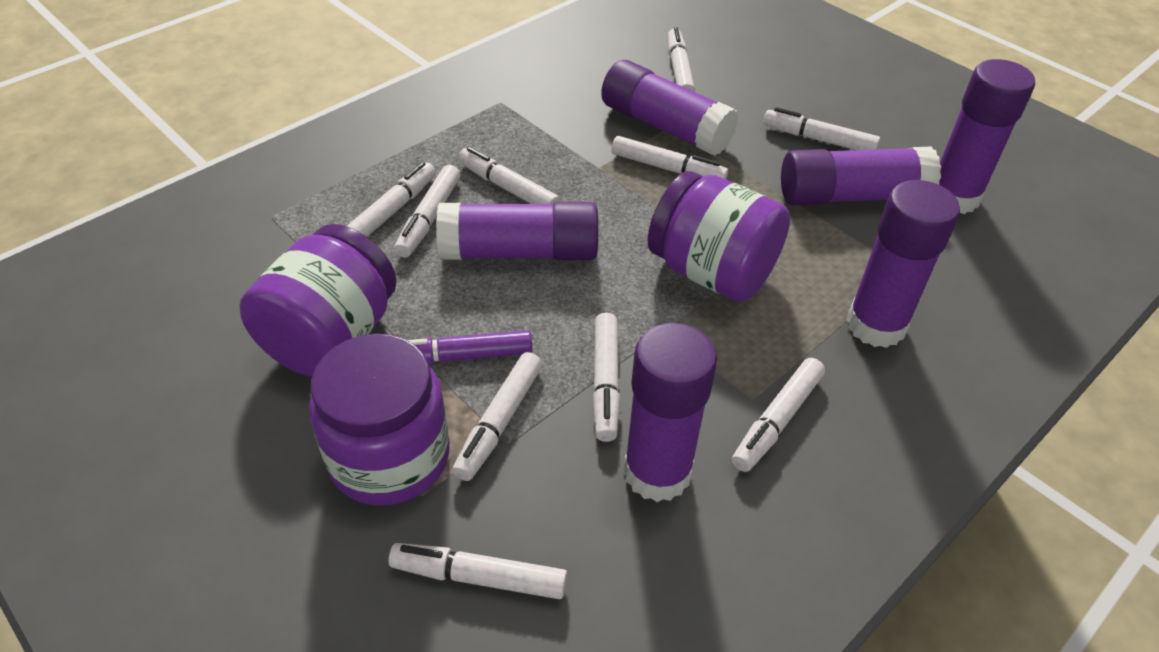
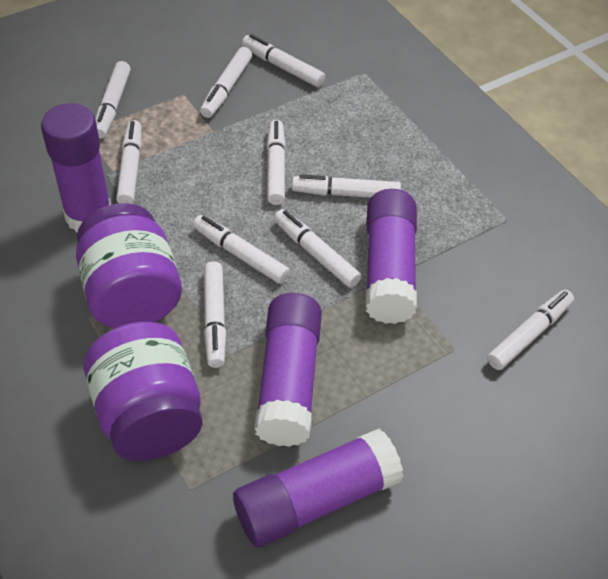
purple glue stick: 6 -> 4
purple jar: 3 -> 2
purple marker: 1 -> 0

